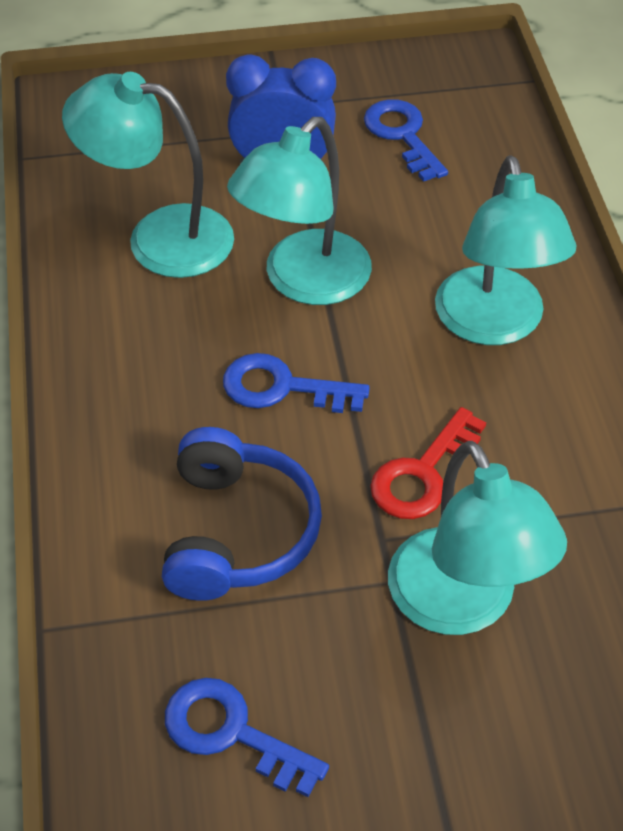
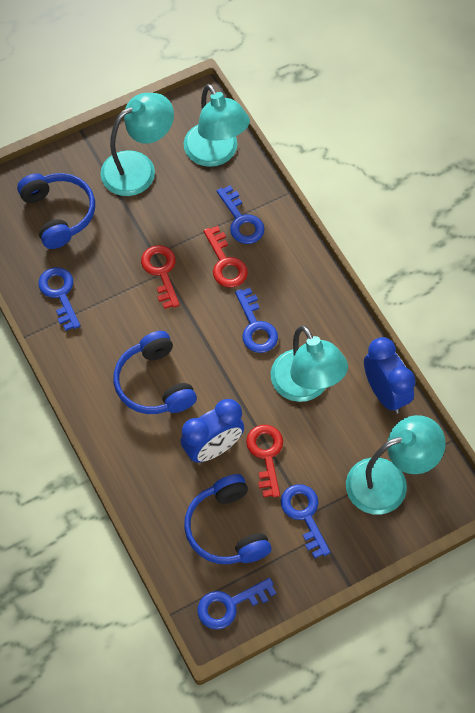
blue clock: 1 -> 2
blue headphones: 1 -> 3
blue key: 3 -> 5
red key: 1 -> 3

